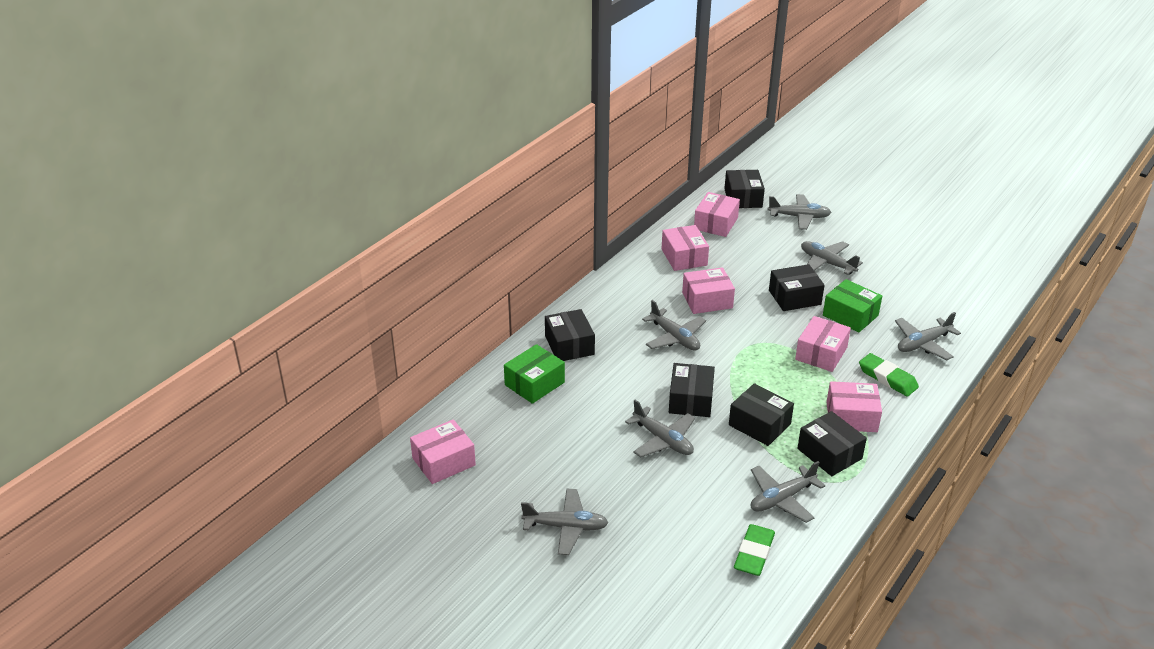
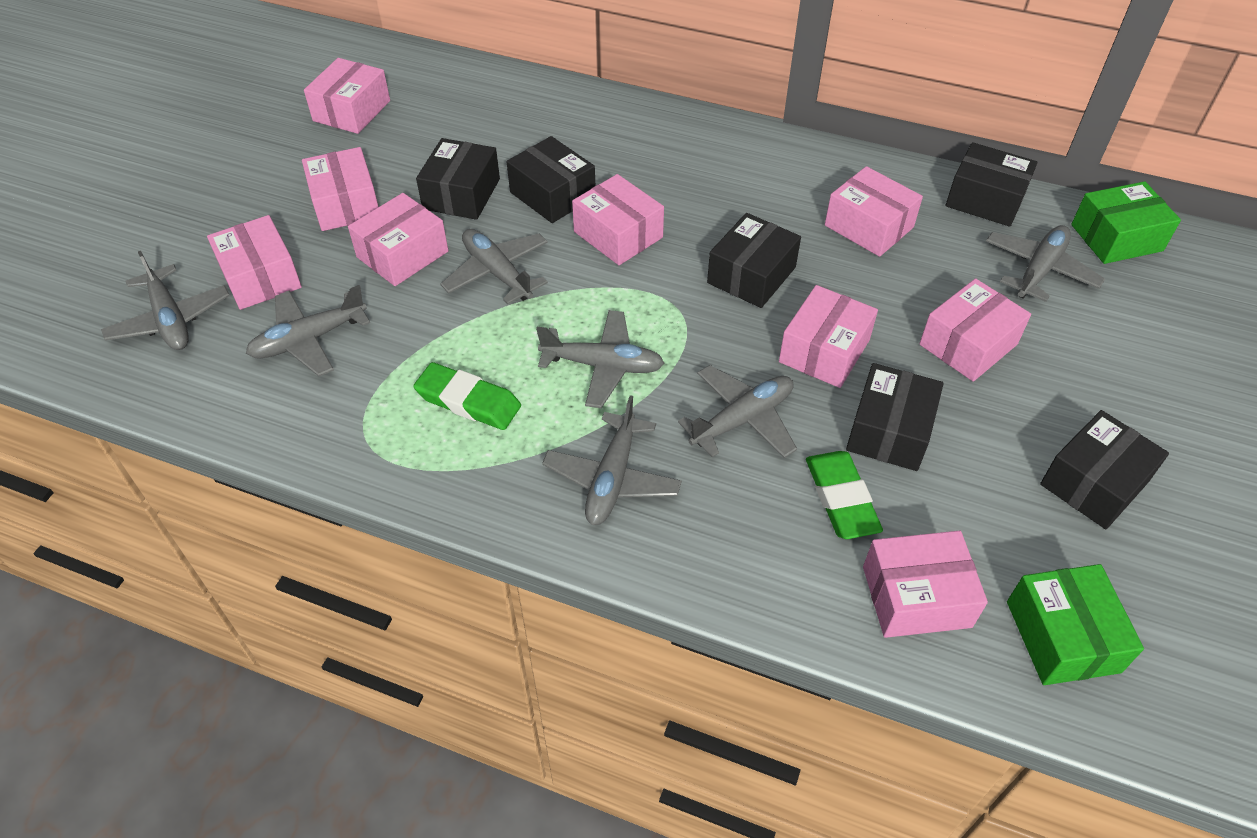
pink box: 6 -> 9

